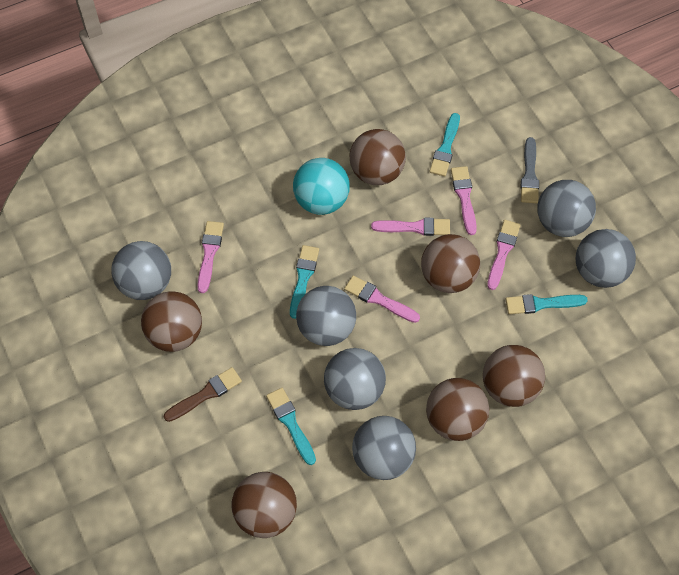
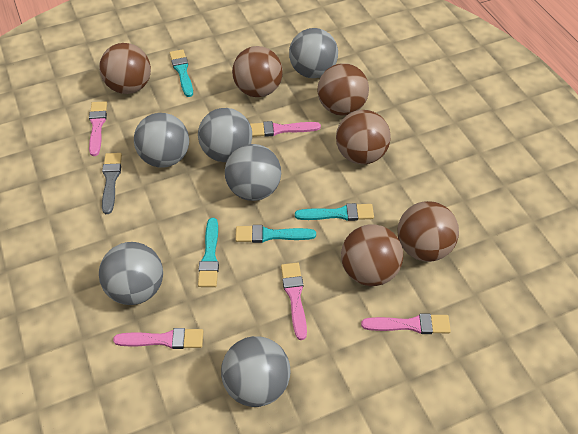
brown brush: 1 -> 0
turquoise ball: 1 -> 0

